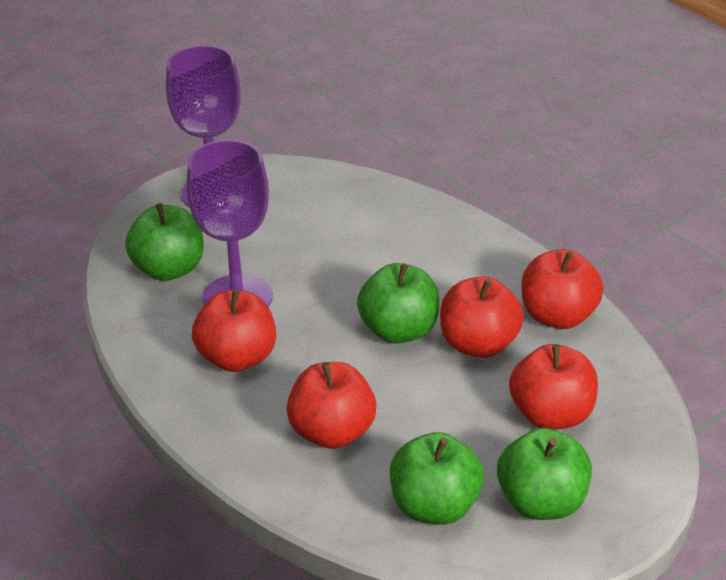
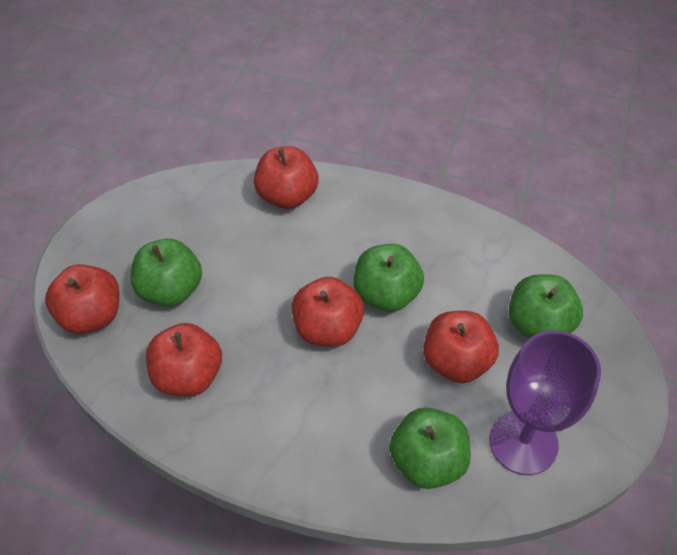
purple goblet: 2 -> 1

